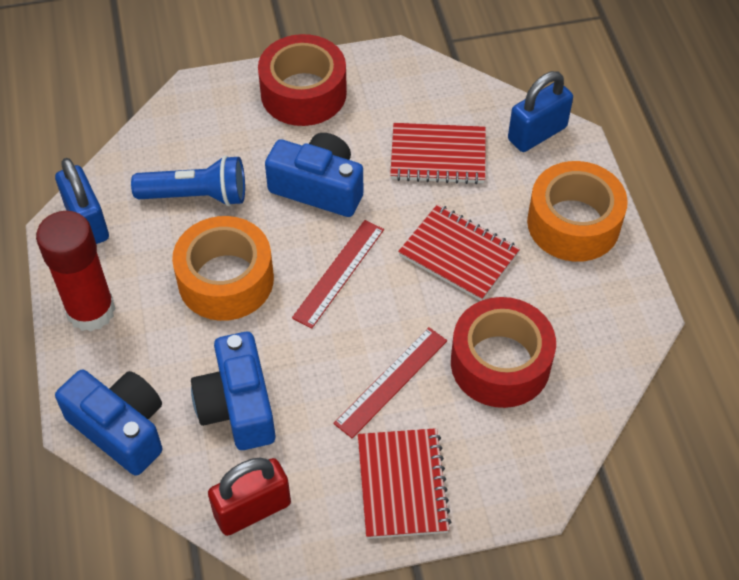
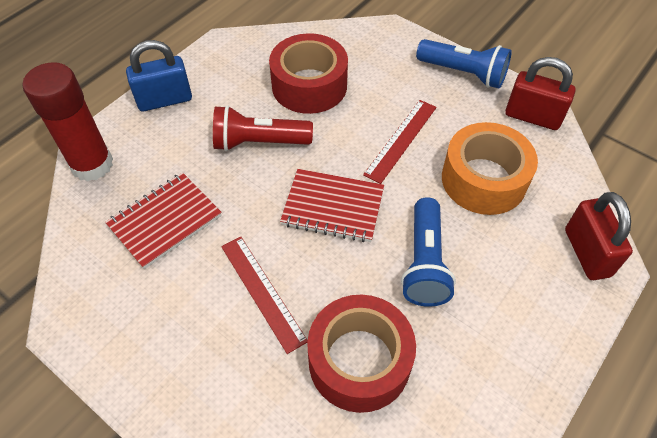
blue camera: 3 -> 0
blue flashlight: 1 -> 2
blue padlock: 2 -> 1
orange tape: 2 -> 1
red flashlight: 0 -> 1
red notebook: 3 -> 2
red padlock: 1 -> 2

